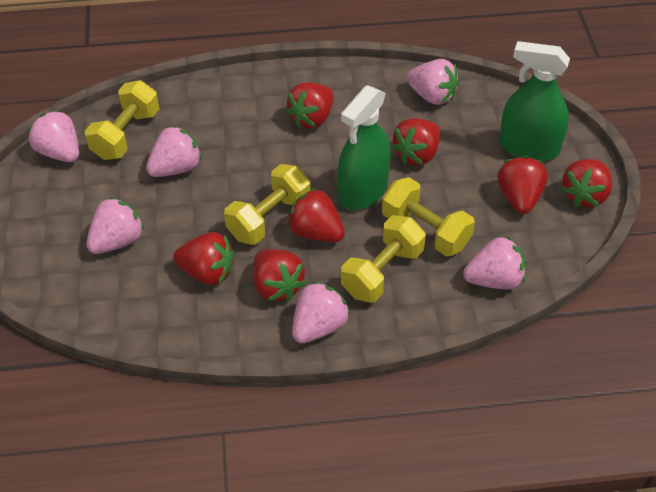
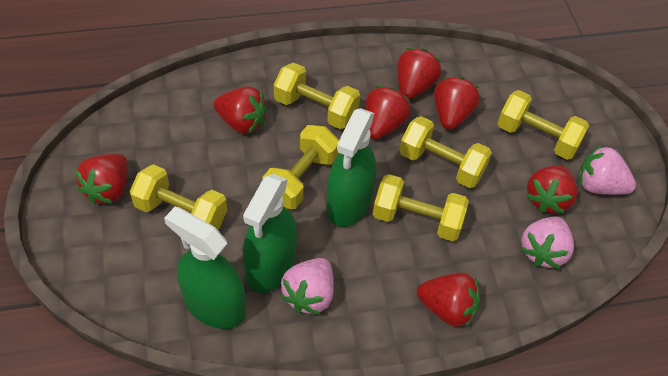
green spray bottle: 2 -> 3
pink strawberry: 6 -> 3
yellow dumbbell: 4 -> 6

